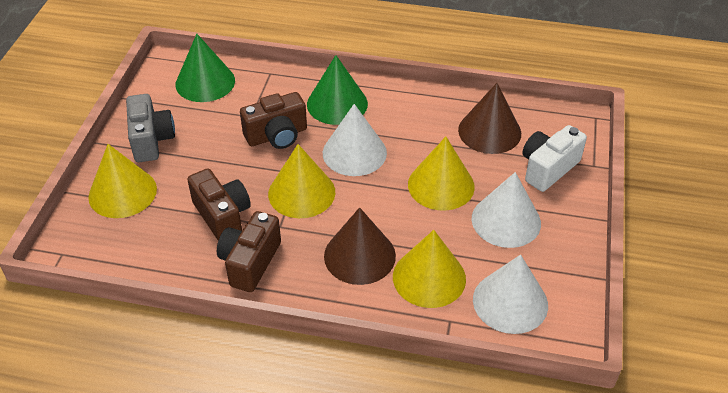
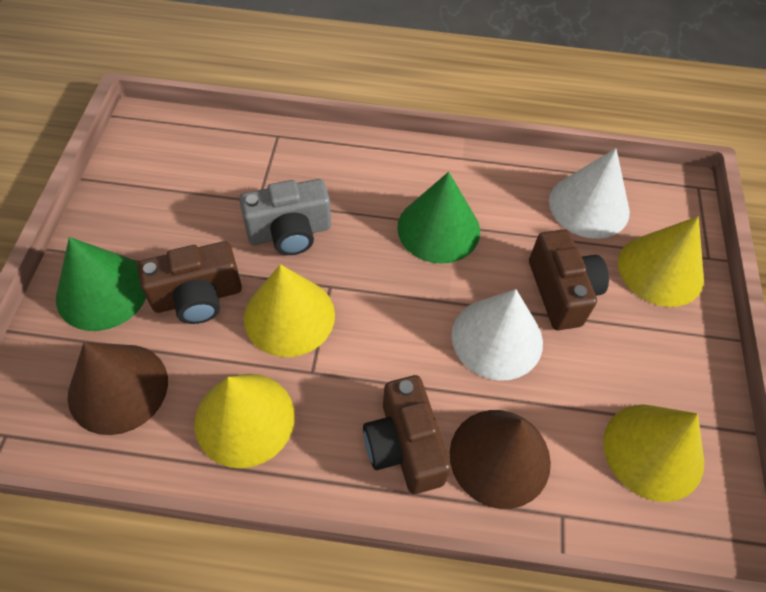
white camera: 1 -> 0
white cone: 3 -> 2

